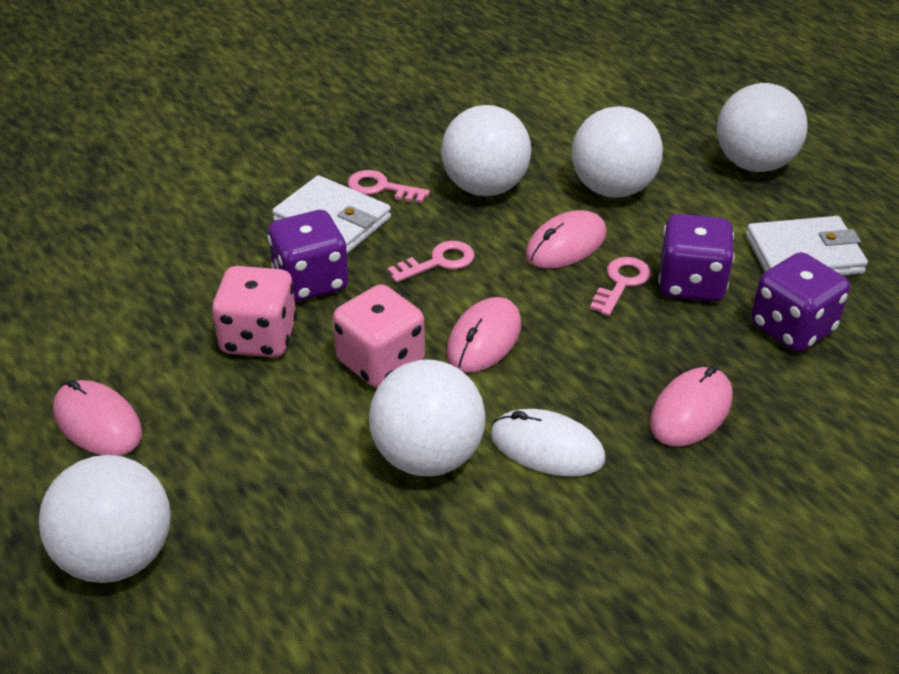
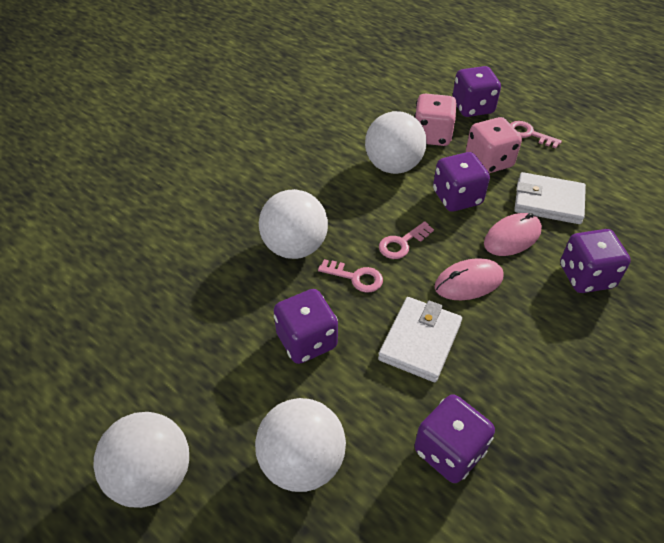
pink mouse: 4 -> 2
purple dice: 3 -> 5
white ball: 5 -> 4
white mouse: 1 -> 0

